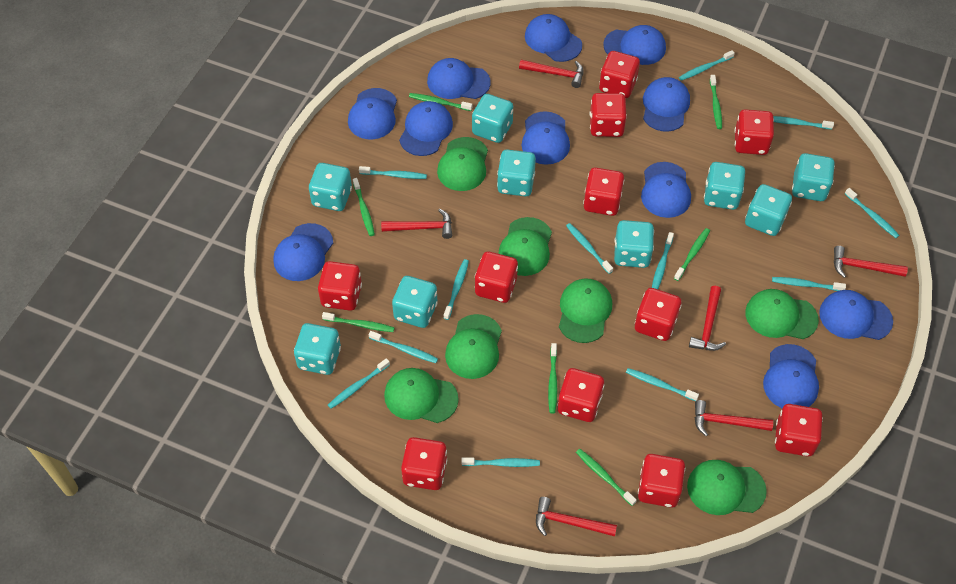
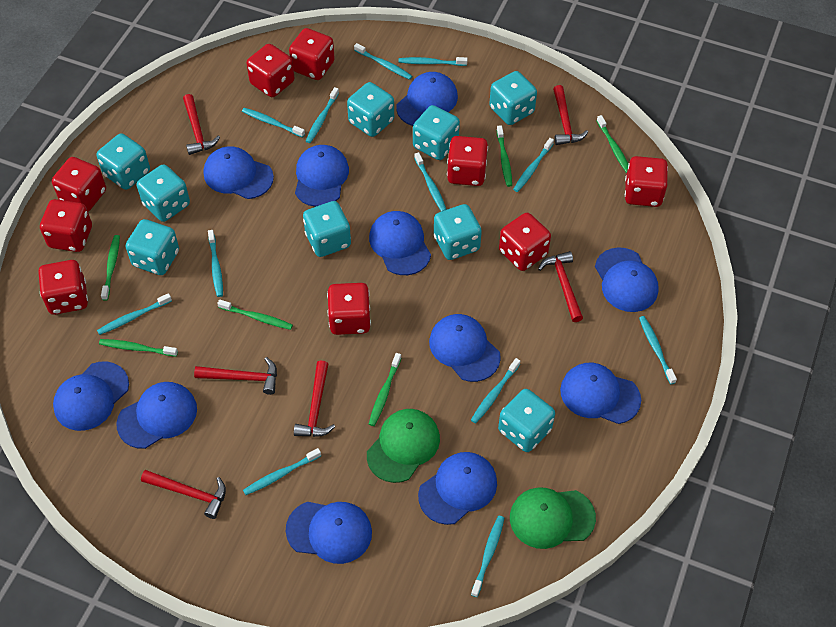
green cap: 7 -> 2
green toothbrush: 7 -> 6
red dice: 11 -> 9

